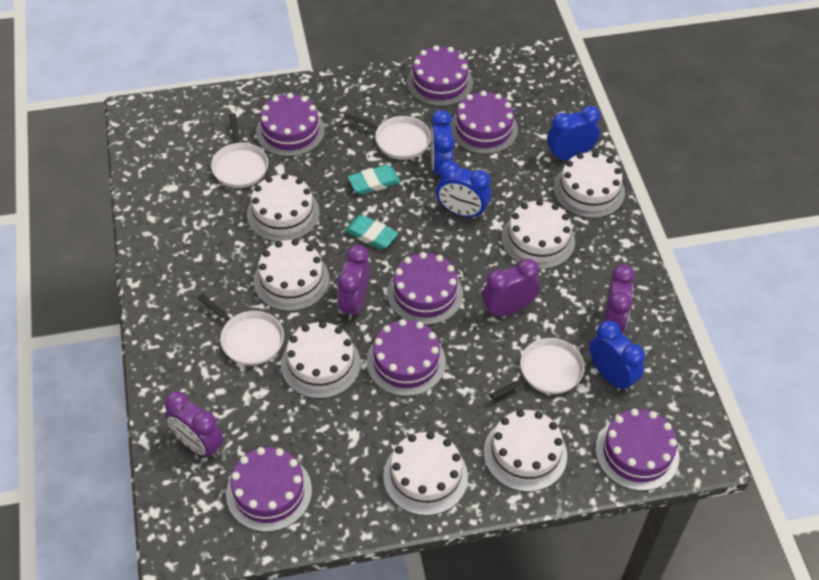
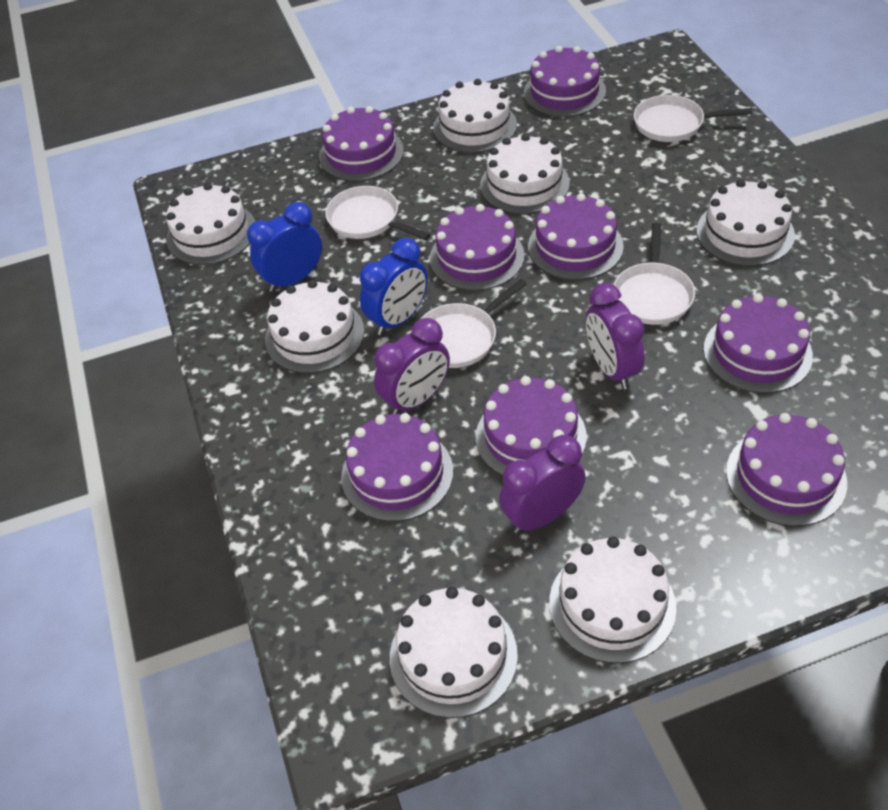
blue clock: 4 -> 2
purple cake: 7 -> 8
purple clock: 4 -> 3
turquoise eraser: 2 -> 0

